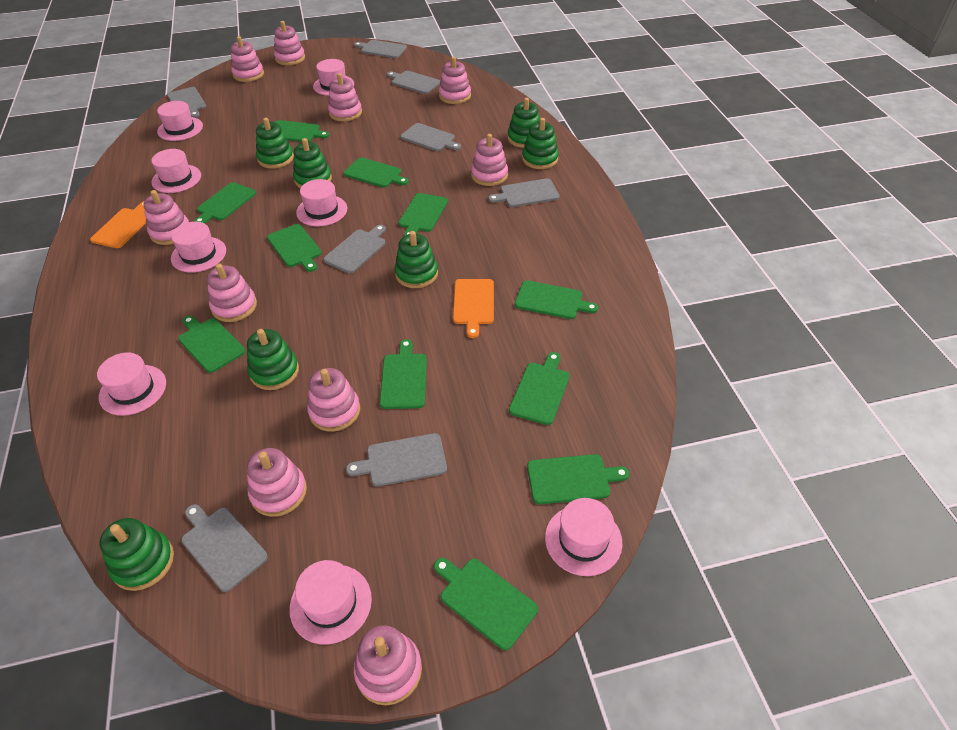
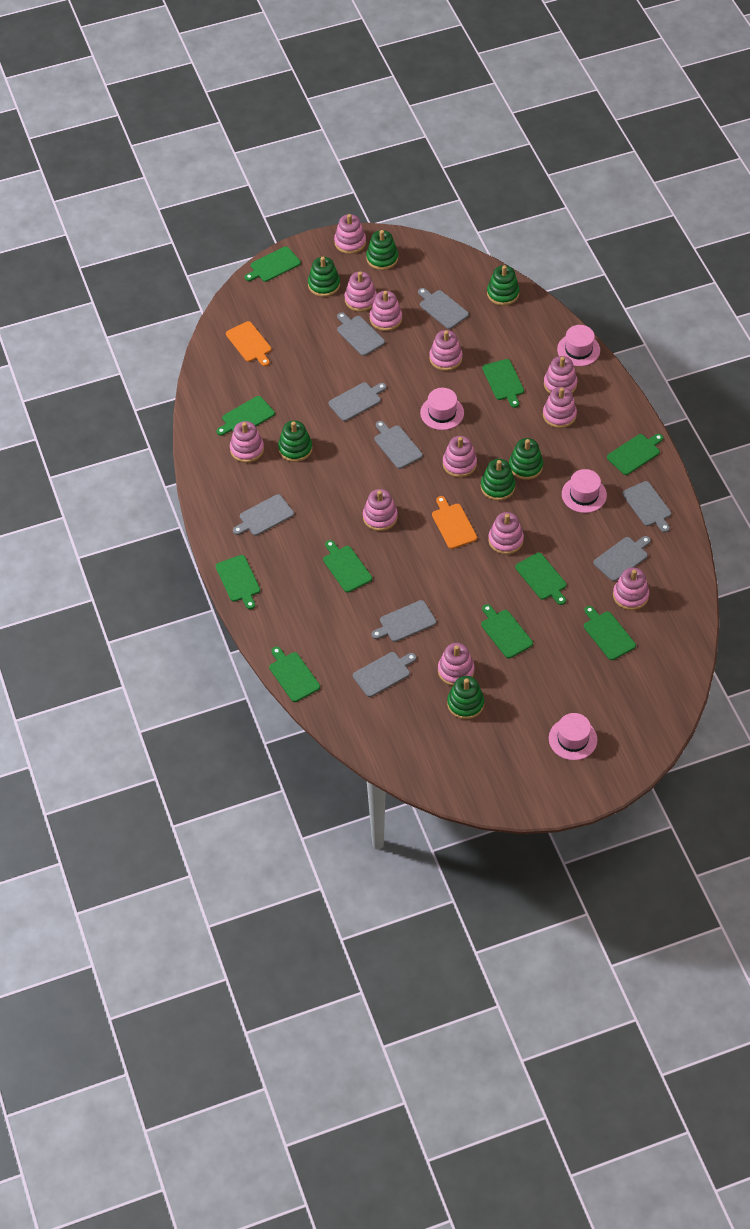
green cutting board: 11 -> 10
grey cutting board: 8 -> 9
pink hat: 8 -> 4
pink stacking toy: 10 -> 12

